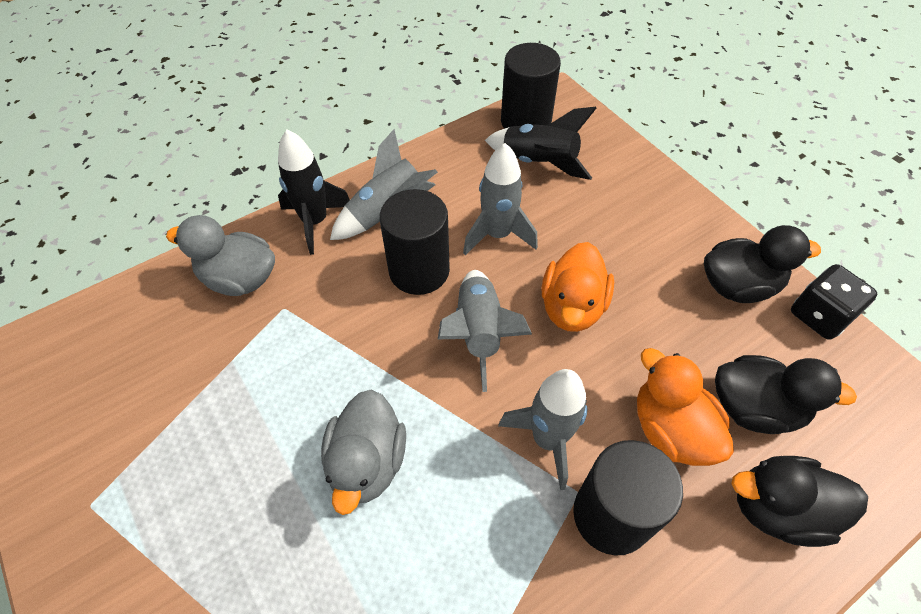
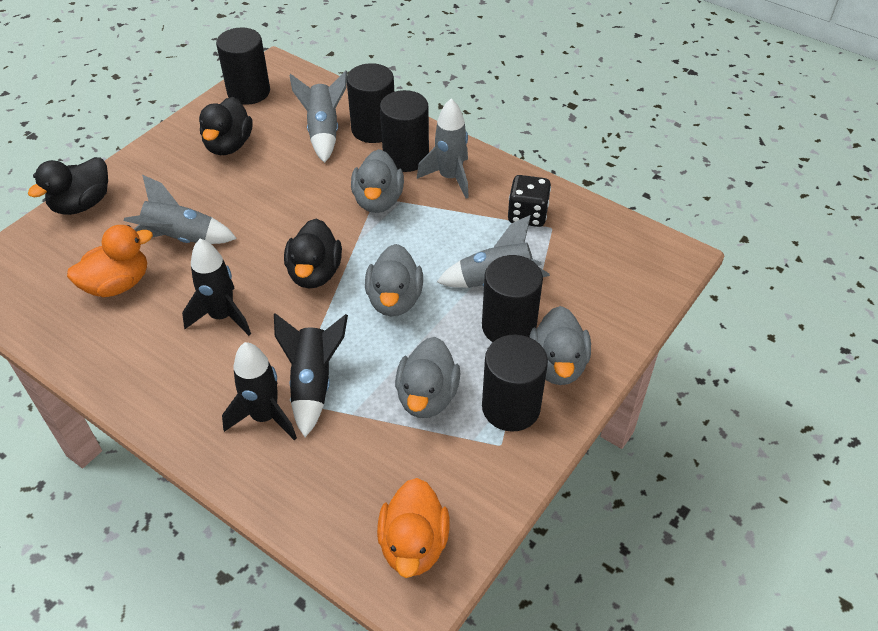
black cylinder: 3 -> 5
black rocket: 2 -> 3
grey duck: 2 -> 4

